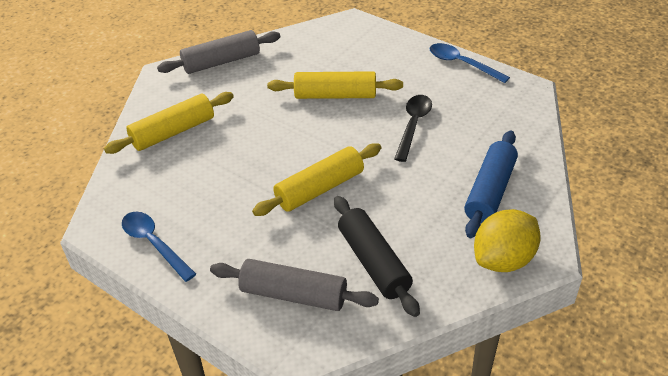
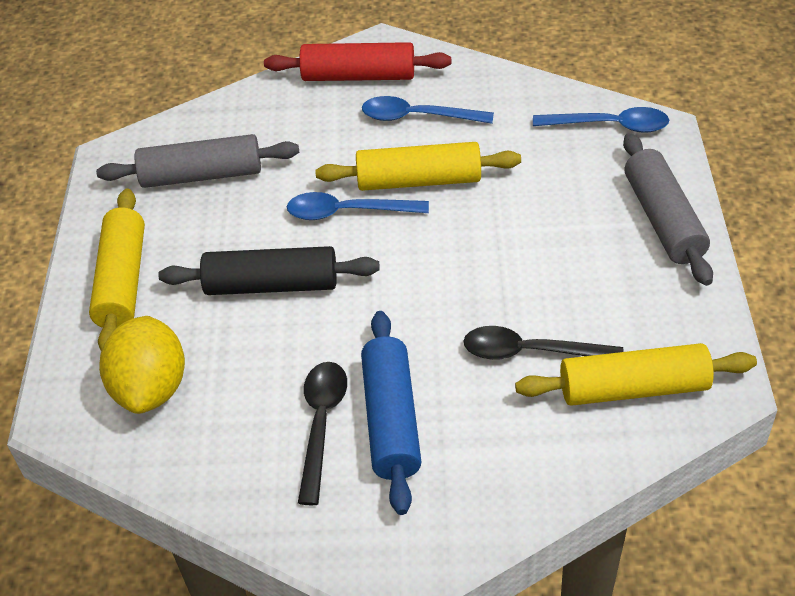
black spoon: 1 -> 2
blue spoon: 2 -> 3
red rolling pin: 0 -> 1

